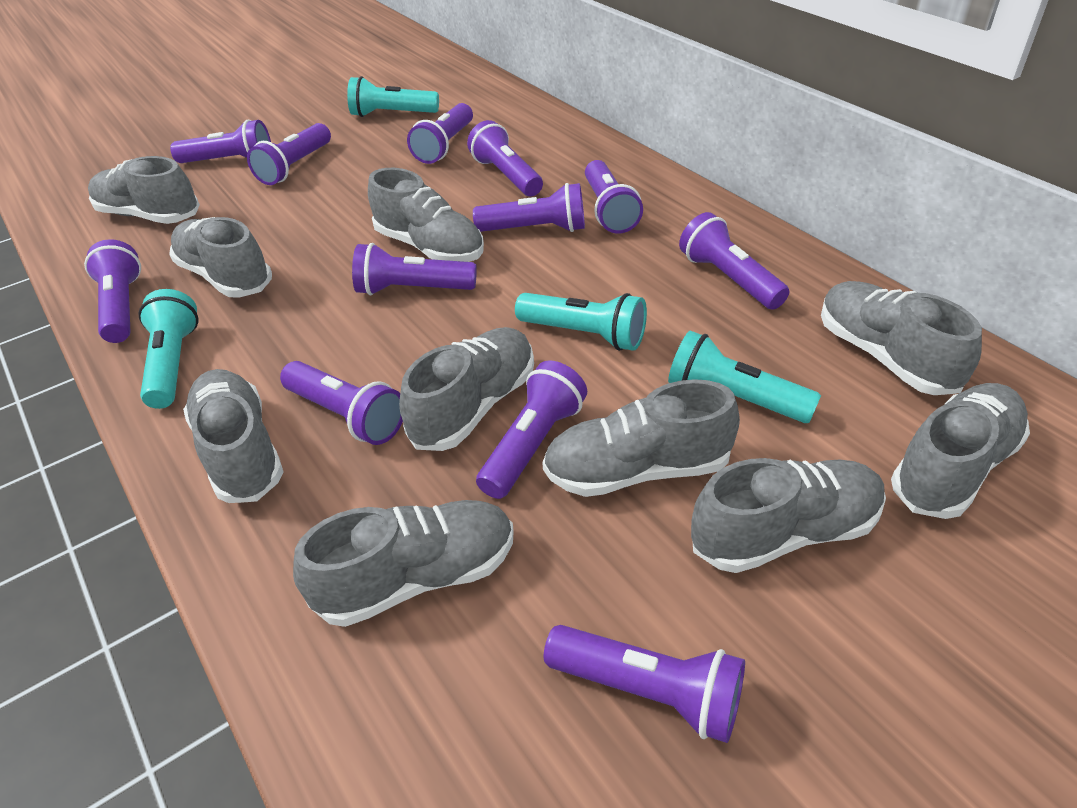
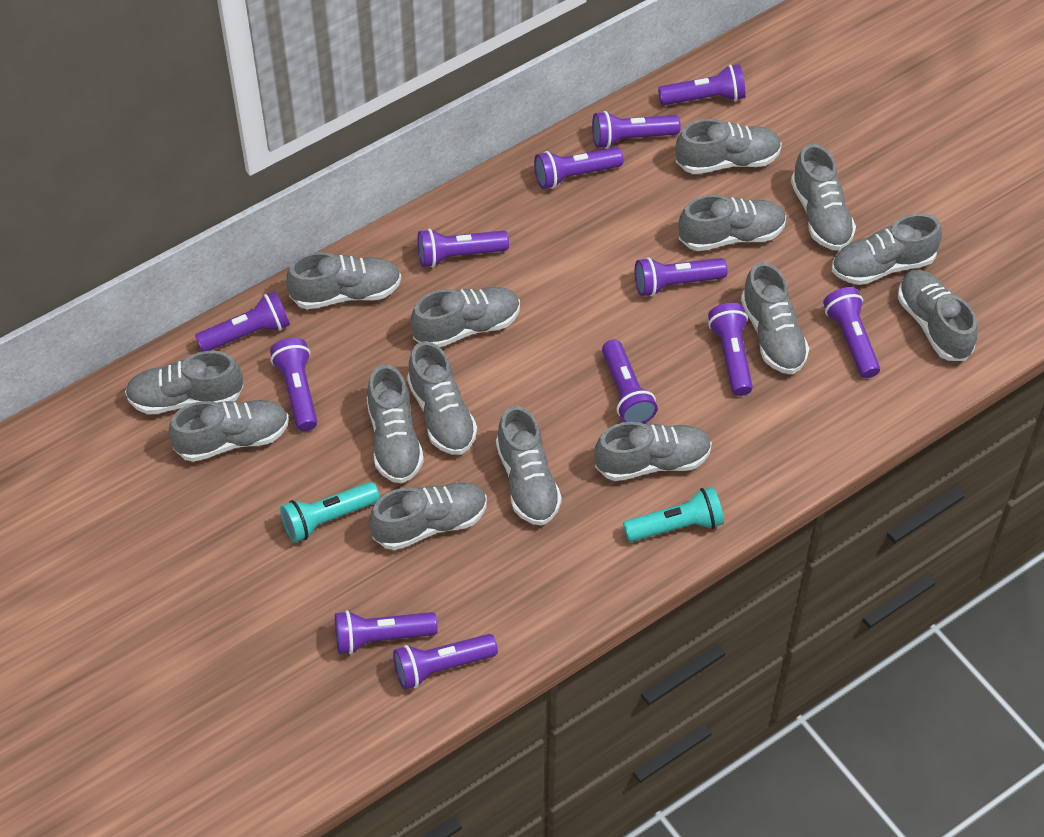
grey shoe: 10 -> 15
turquoise flashlight: 4 -> 2

